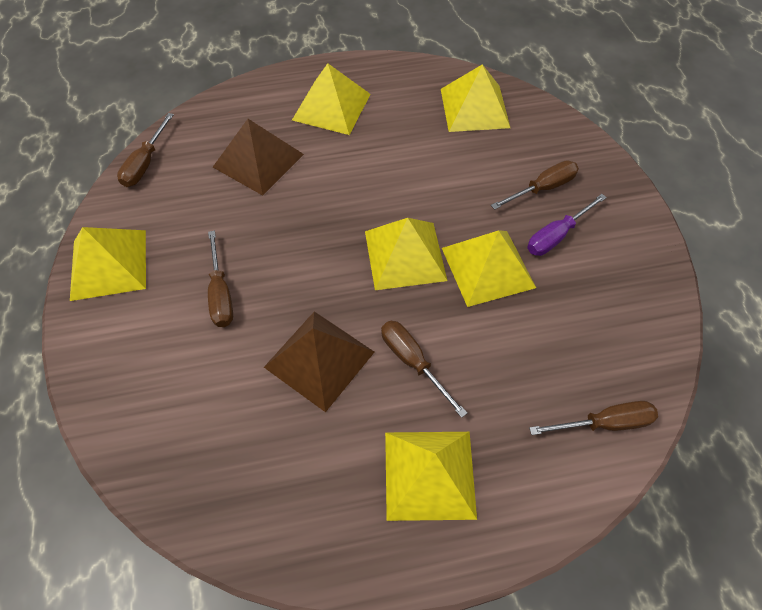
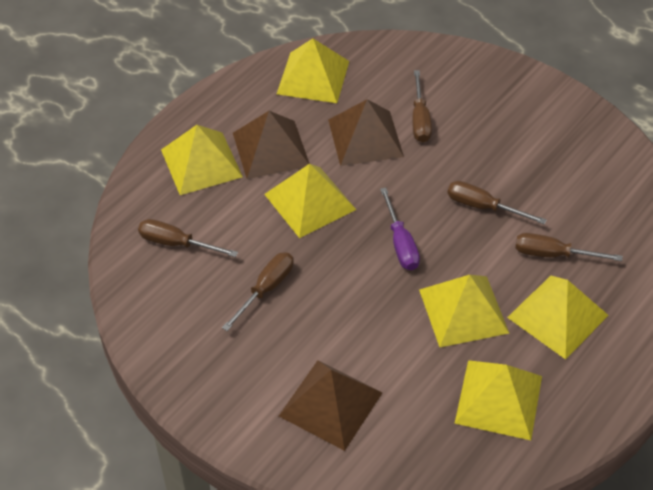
brown pyramid: 2 -> 3

